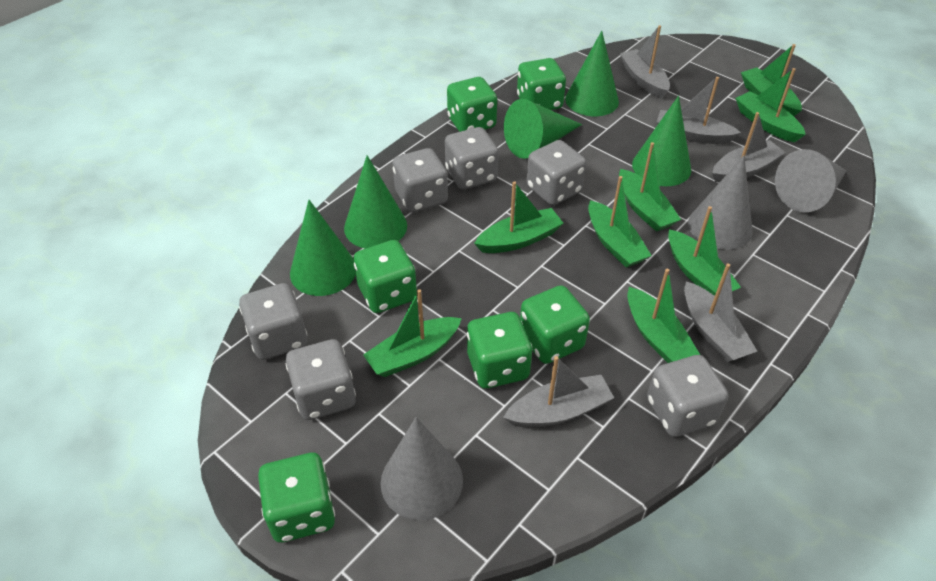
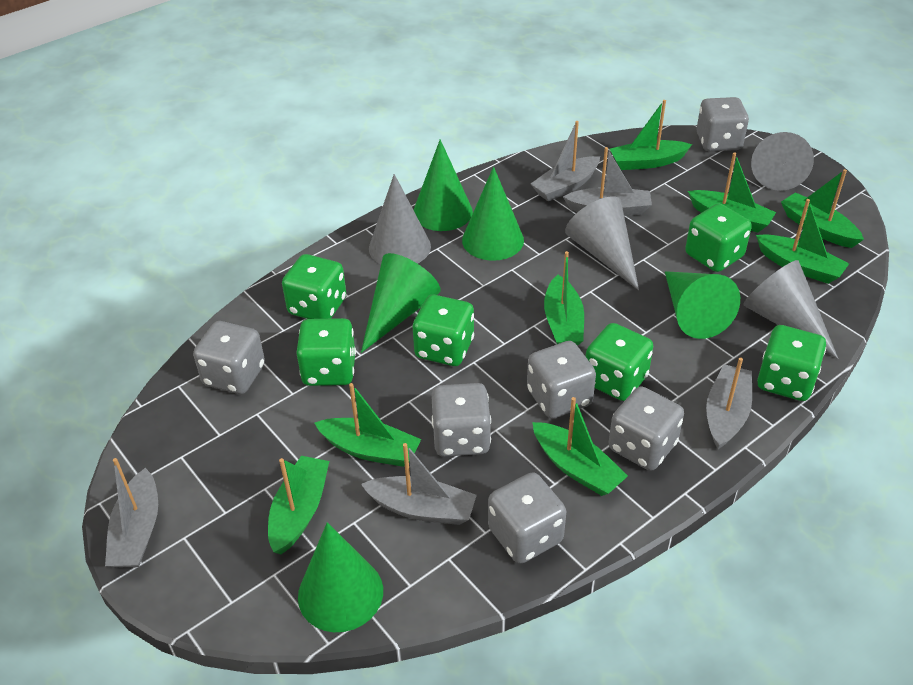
grey cone: 3 -> 4

